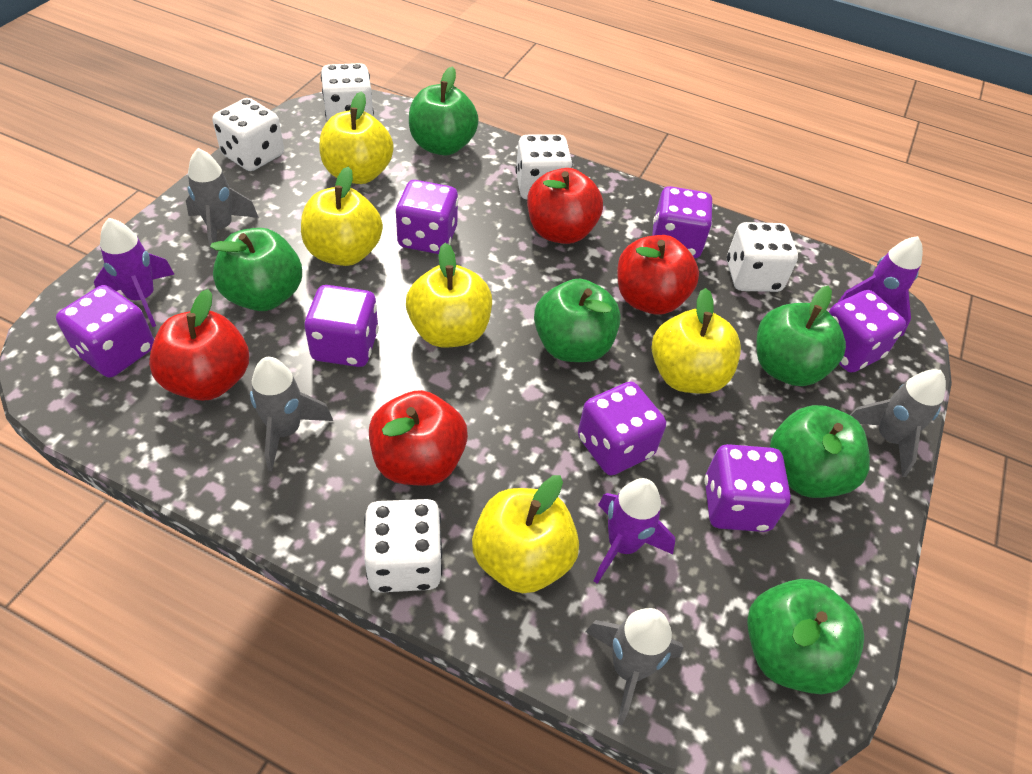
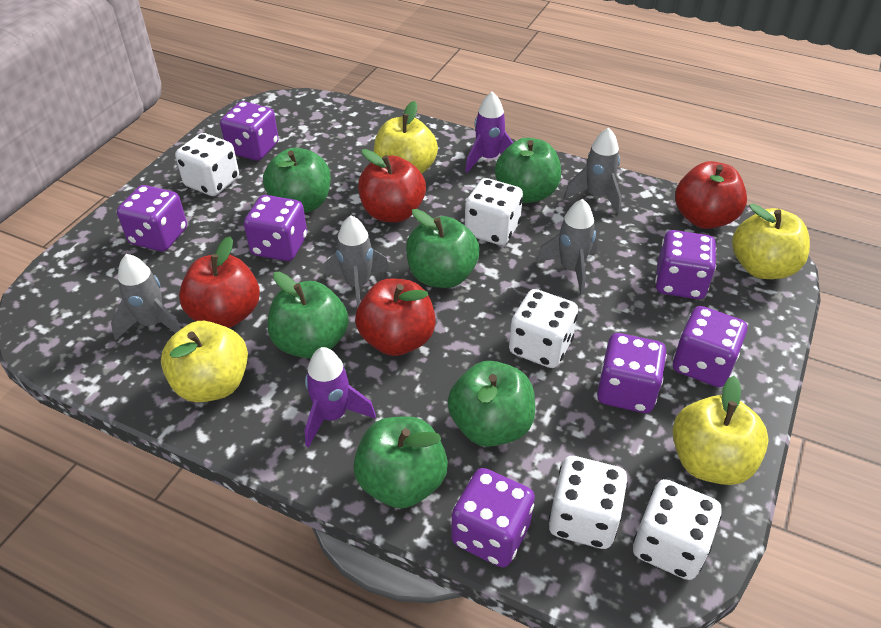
purple rocket: 3 -> 2
yellow apple: 5 -> 4

